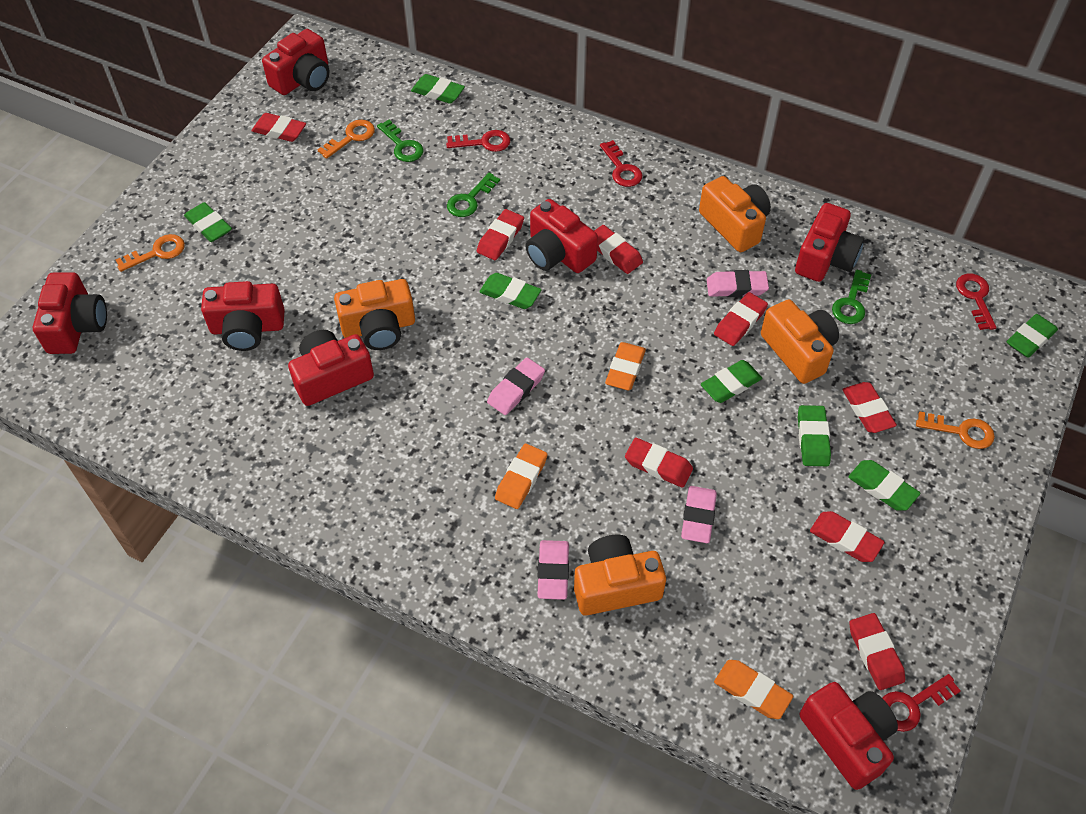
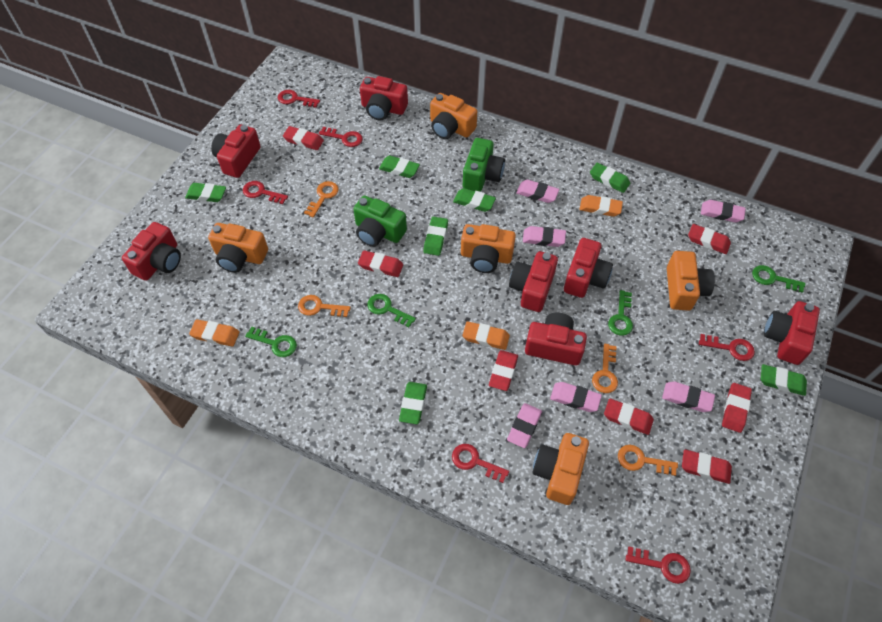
green camera: 0 -> 2
green key: 3 -> 4
orange camera: 4 -> 5
orange key: 3 -> 4
pink eraser: 4 -> 6
red eraser: 8 -> 7
red key: 4 -> 6

